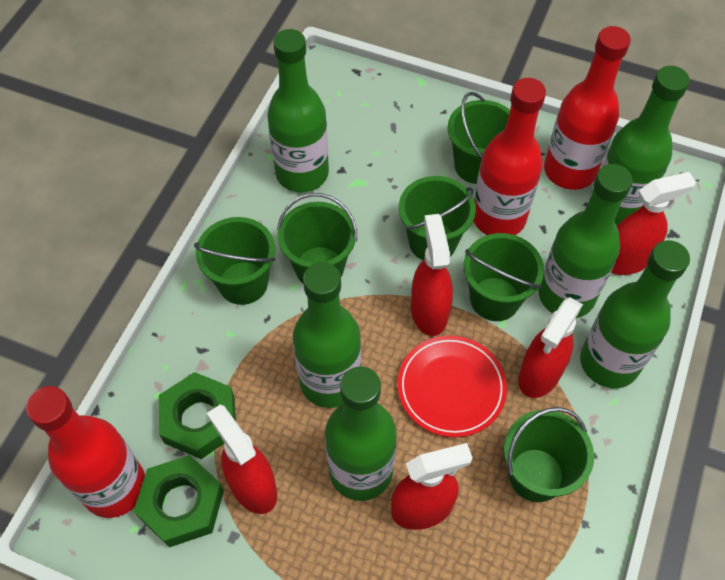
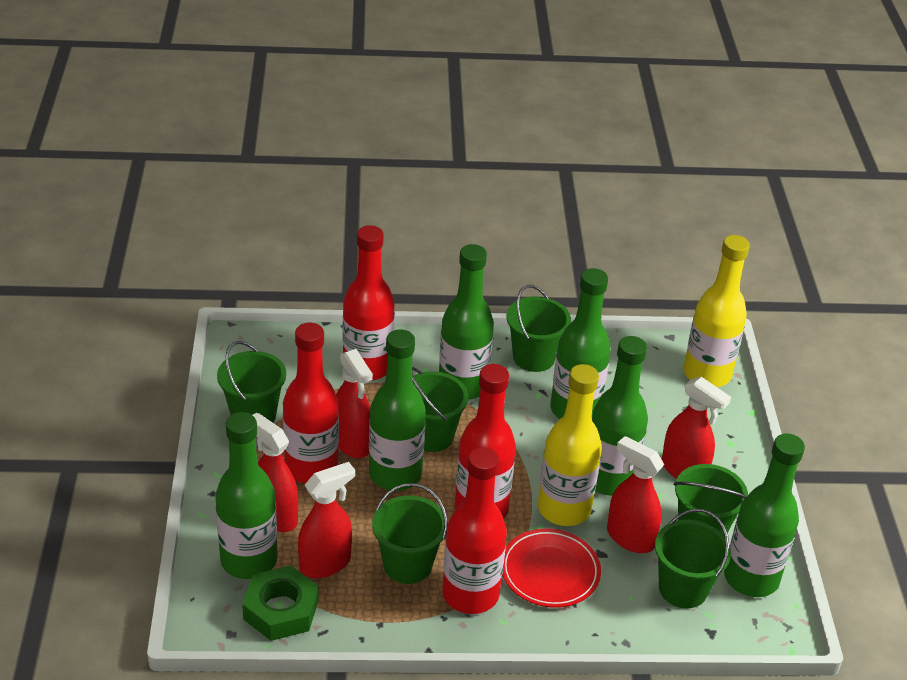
green nut: 2 -> 1
red bottle: 3 -> 4
yellow bottle: 0 -> 2

